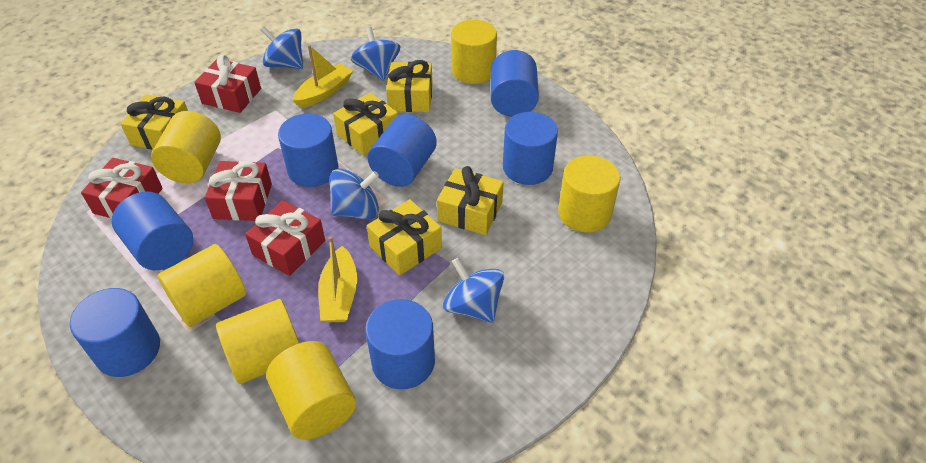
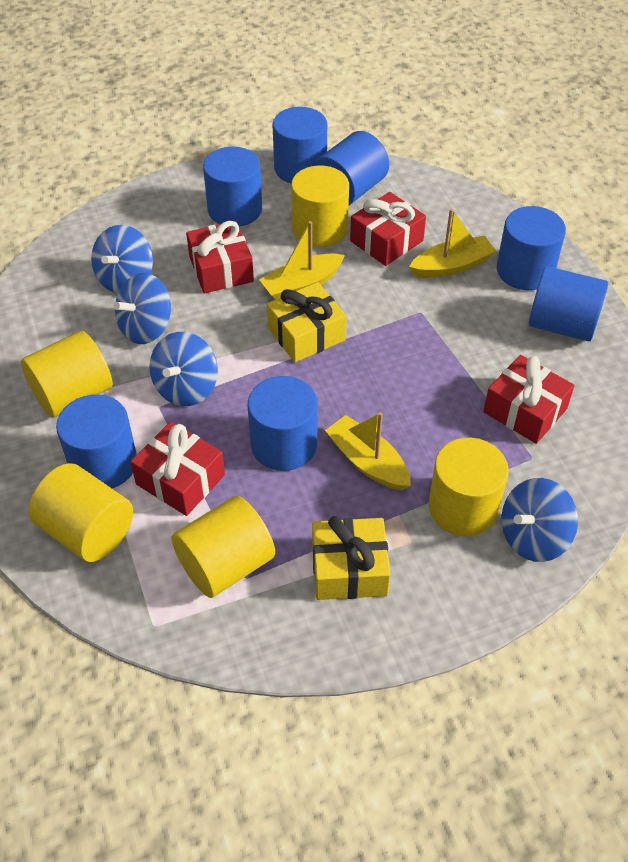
yellow boat: 2 -> 3
yellow cylinder: 6 -> 5
yellow gift: 5 -> 2

